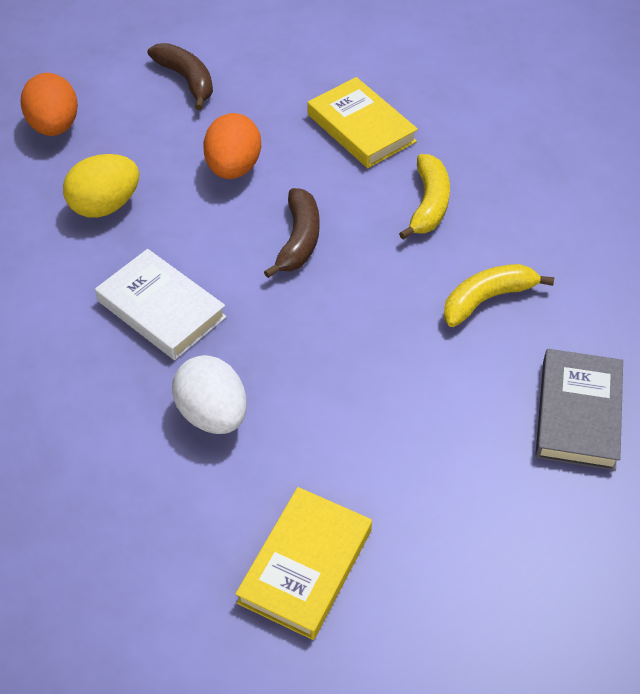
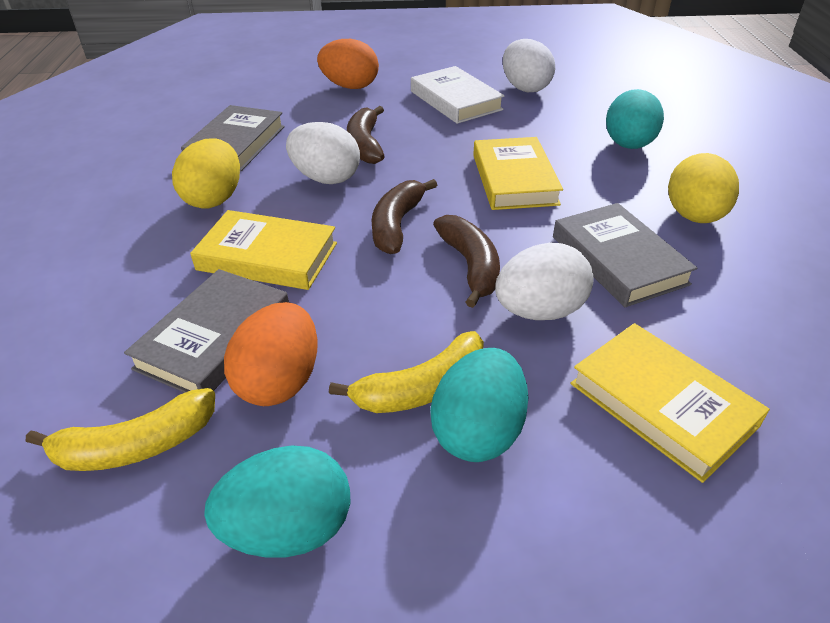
brown banana: 2 -> 3
grey book: 1 -> 3
turquoise egg: 0 -> 3
white egg: 1 -> 3
yellow book: 2 -> 3
yellow egg: 1 -> 2

